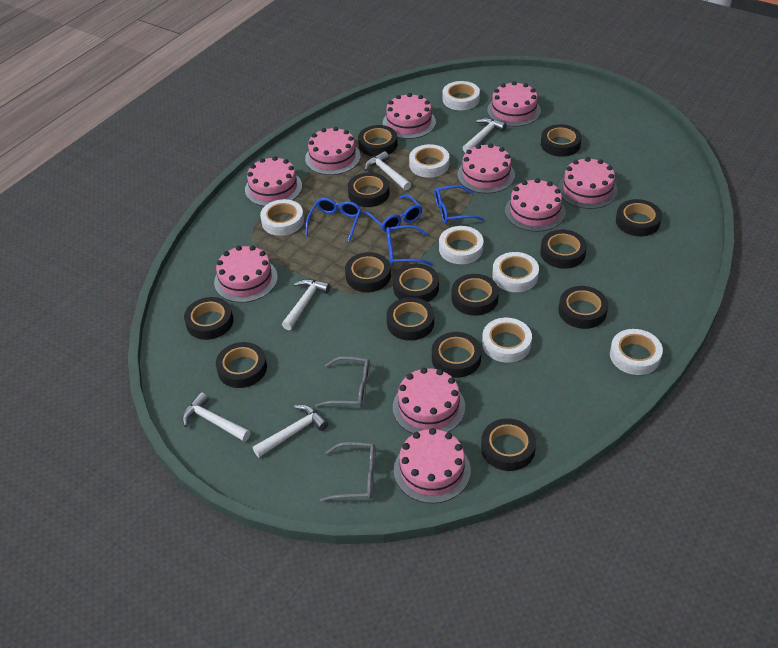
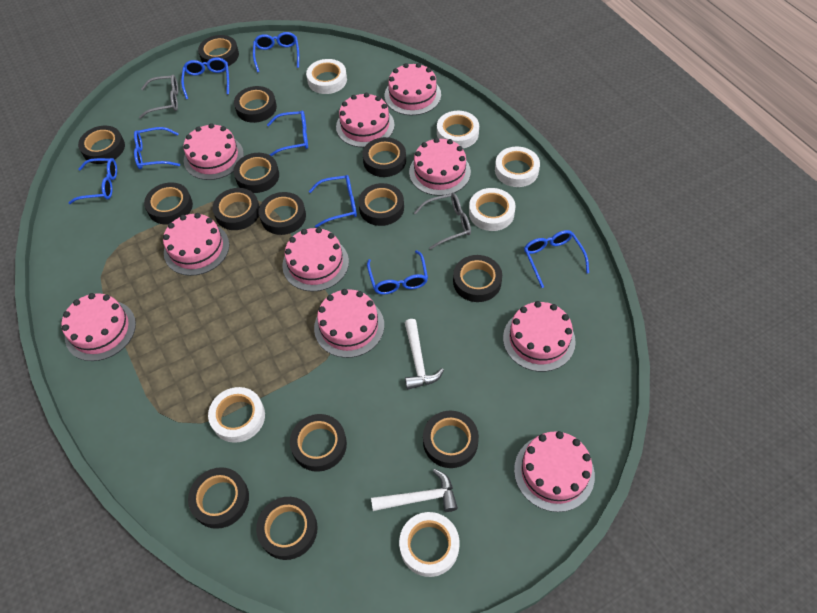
blue glasses: 4 -> 8
white hammer: 5 -> 2
white tape: 7 -> 6

